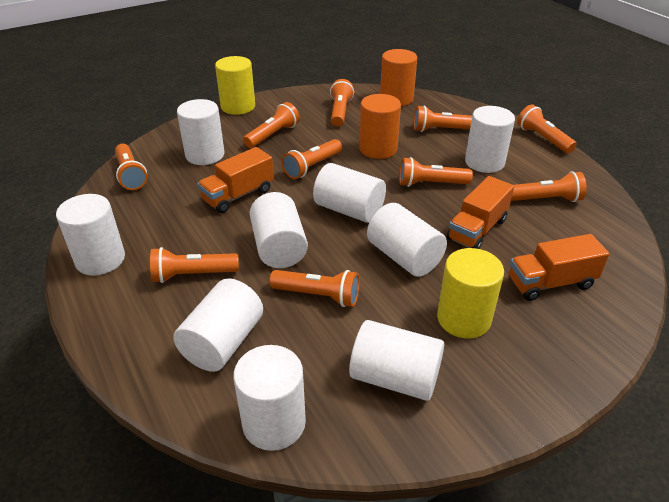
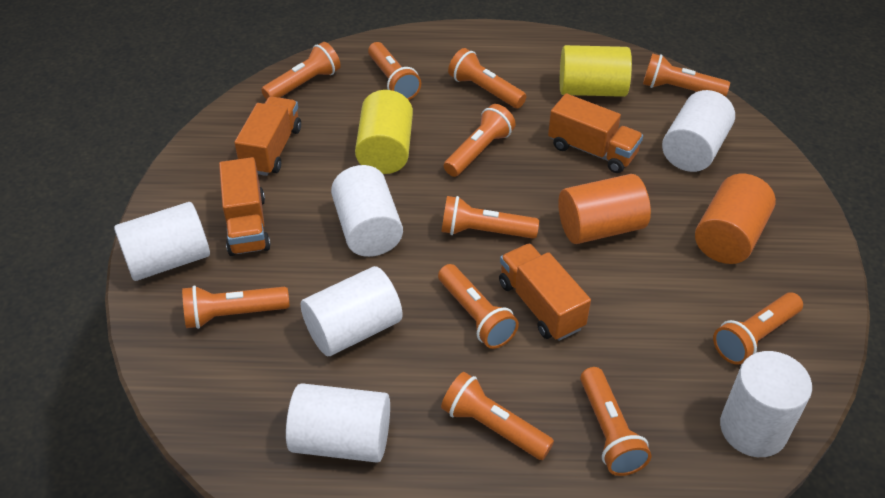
orange flashlight: 10 -> 11
orange truck: 3 -> 4
white cylinder: 9 -> 6

